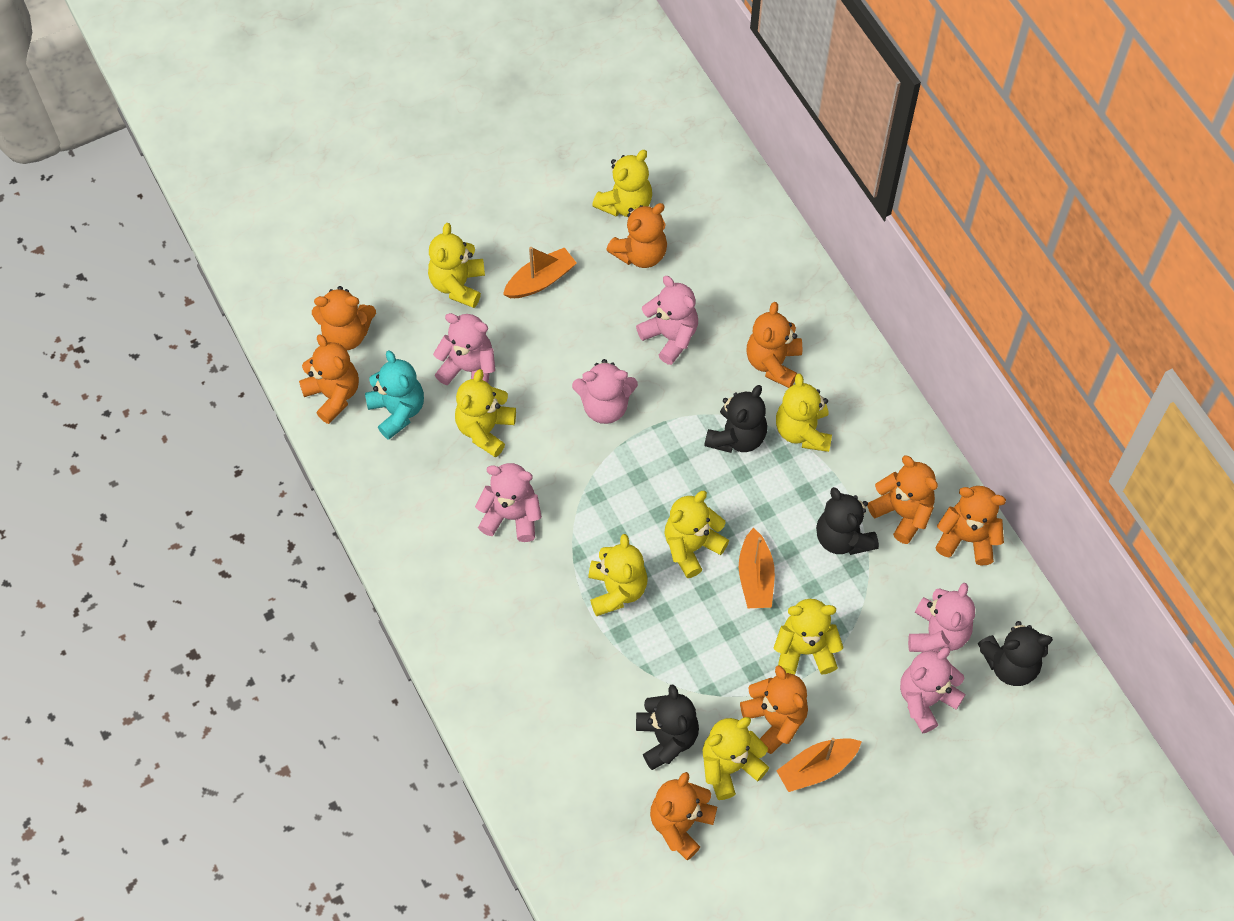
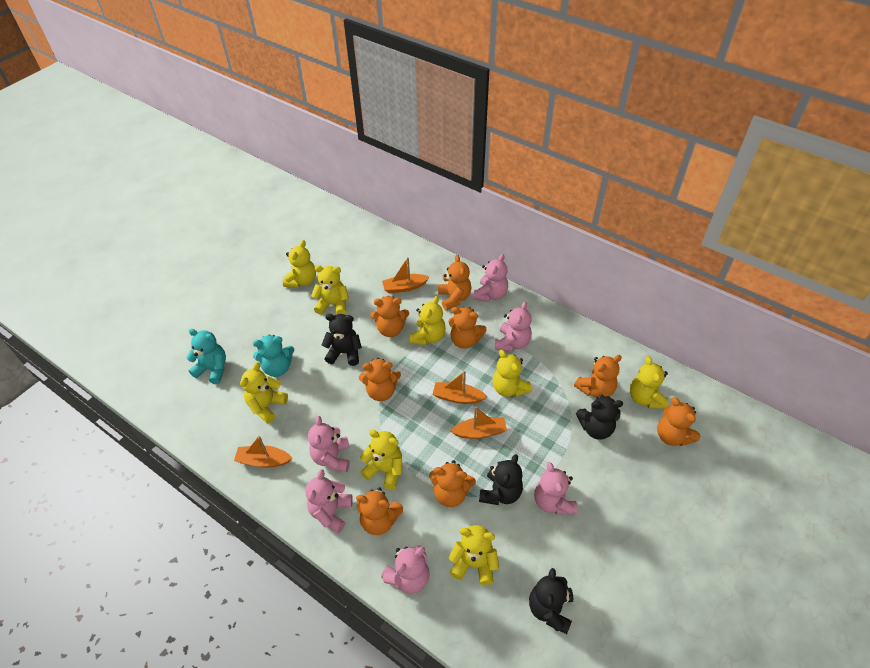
orange boat: 3 -> 4
turquoise teddy bear: 1 -> 2

